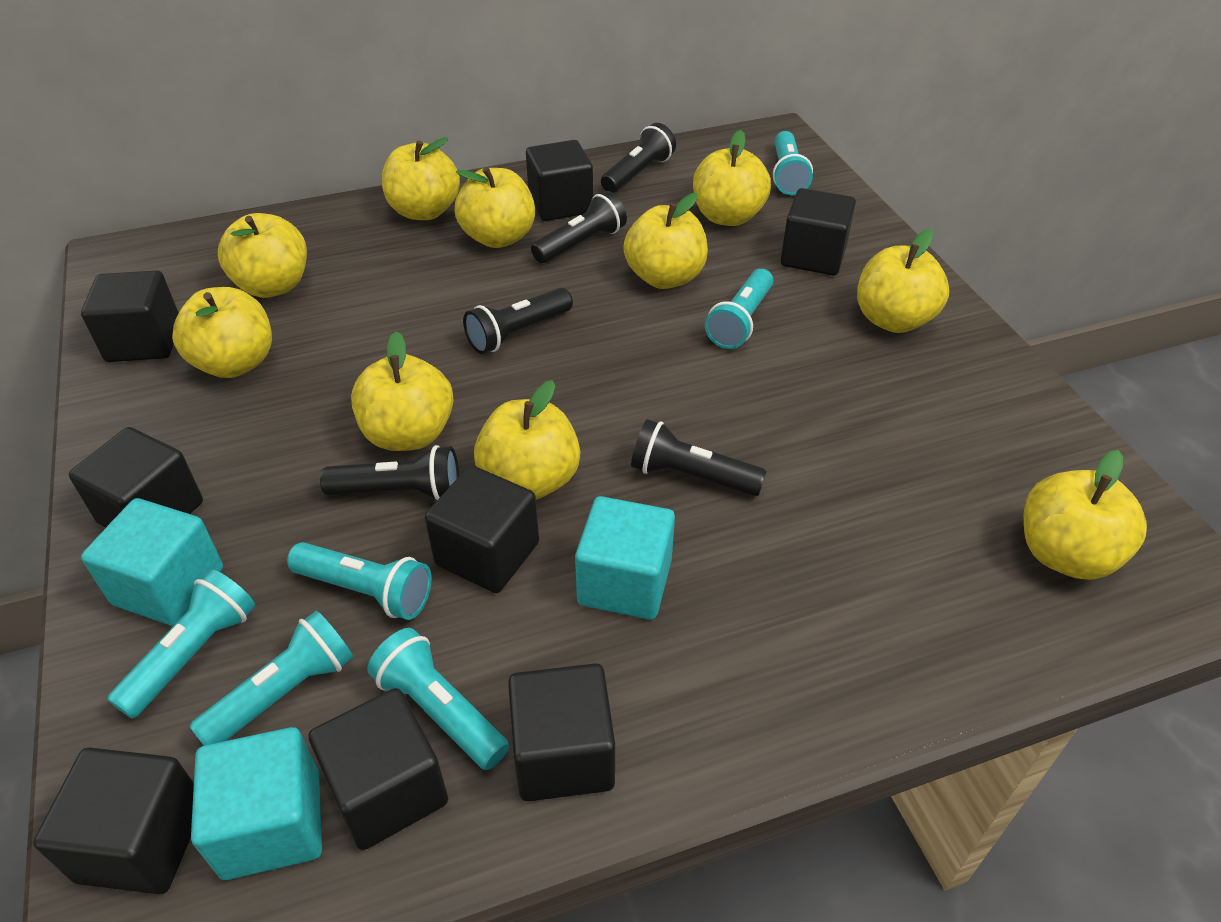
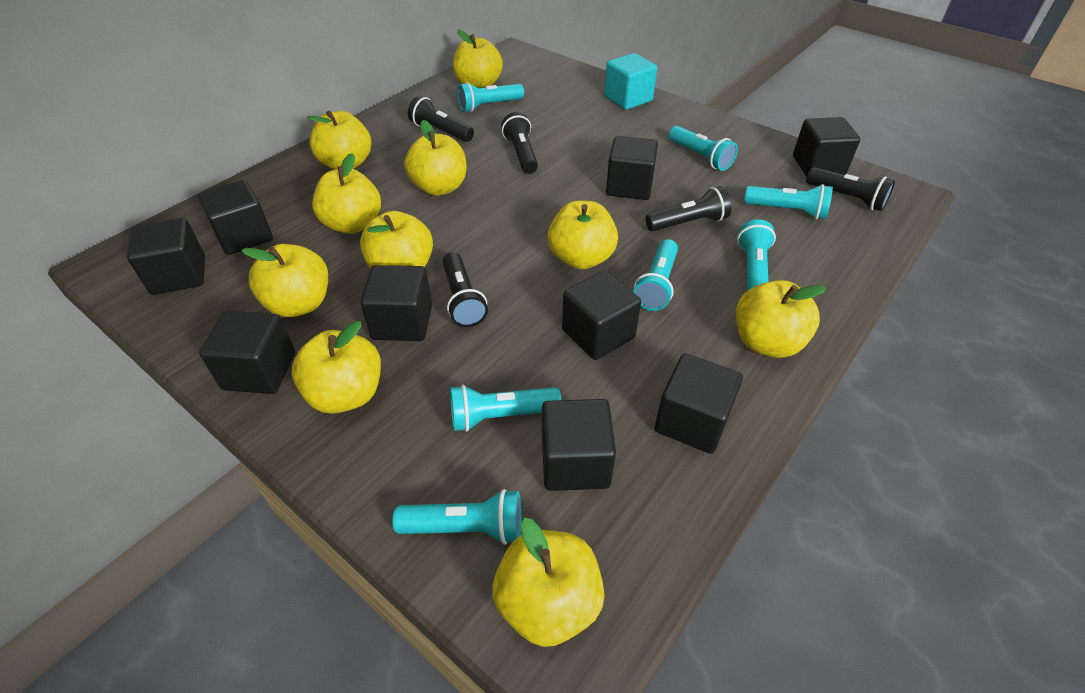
black cube: 8 -> 9
turquoise cube: 3 -> 1
turquoise flashlight: 6 -> 7

